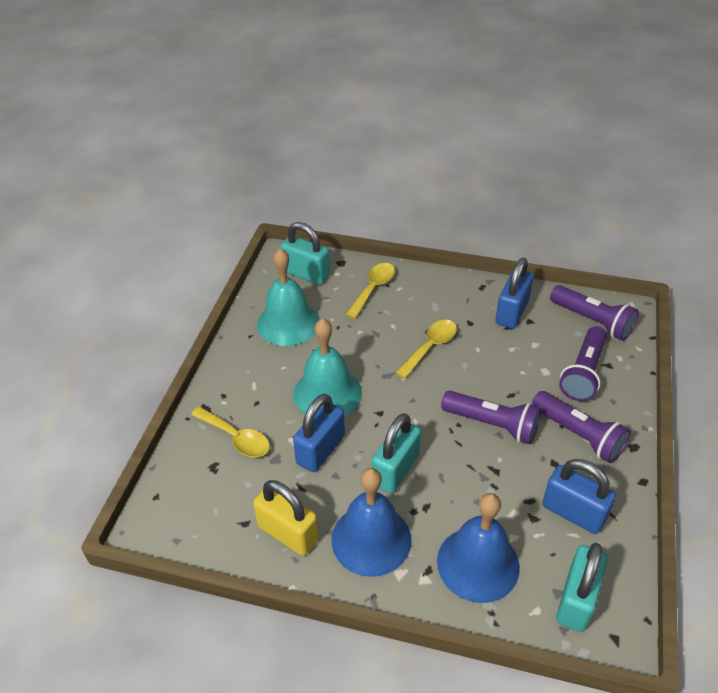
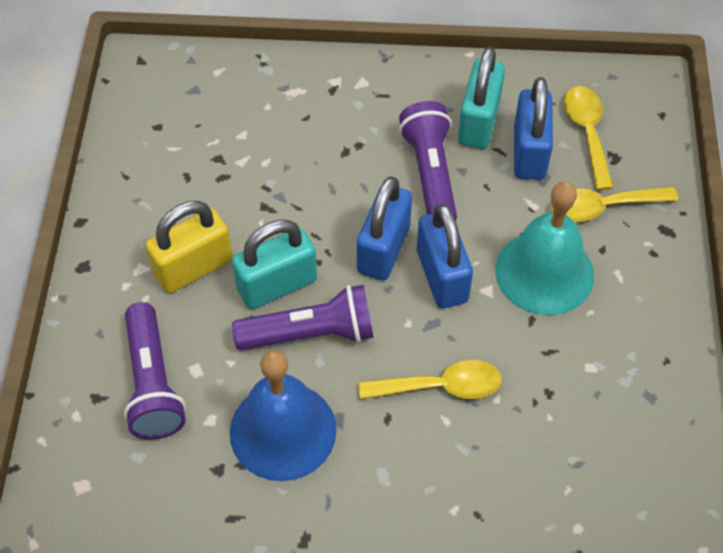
blue bell: 2 -> 1
purple flashlight: 4 -> 3
turquoise bell: 2 -> 1
turquoise padlock: 3 -> 2

